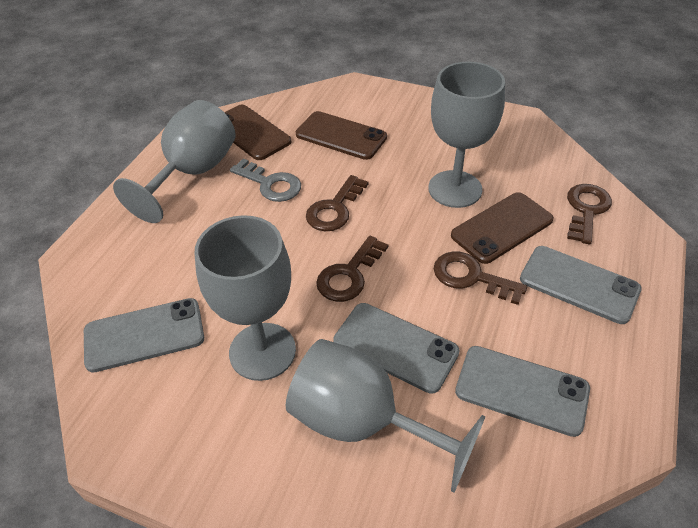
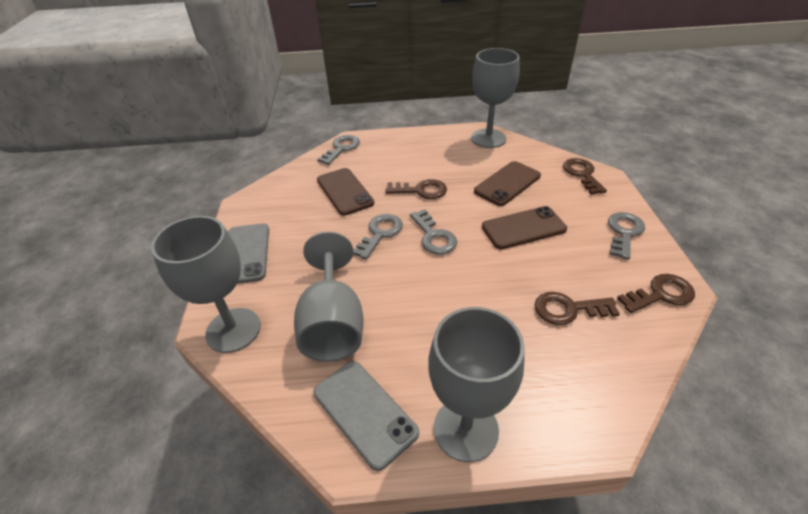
grey key: 1 -> 4
grey phone: 4 -> 2

